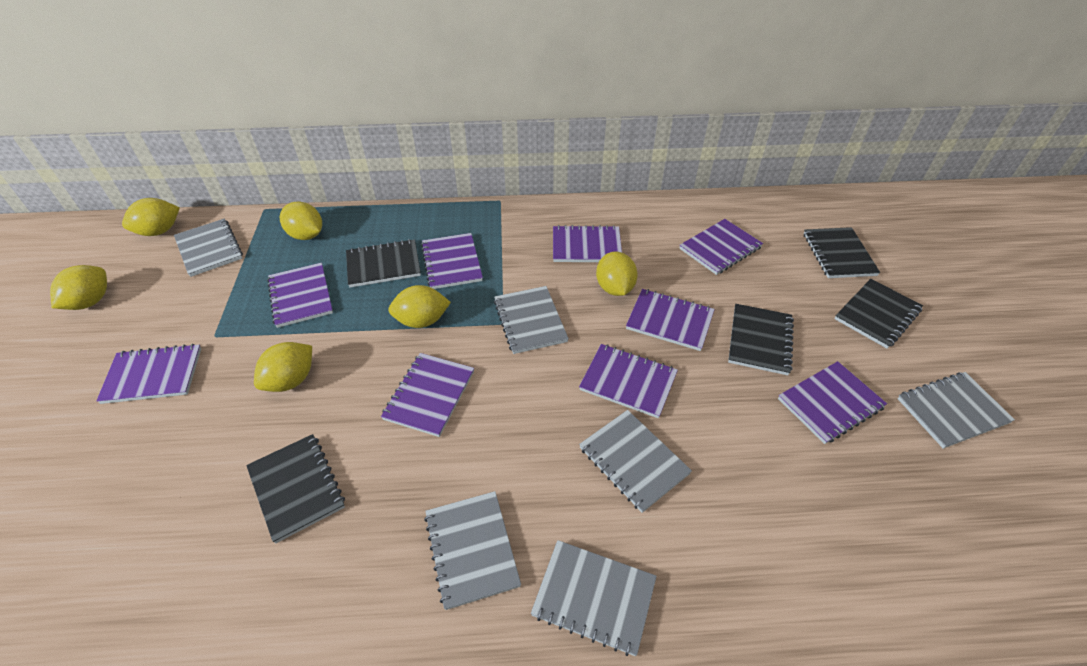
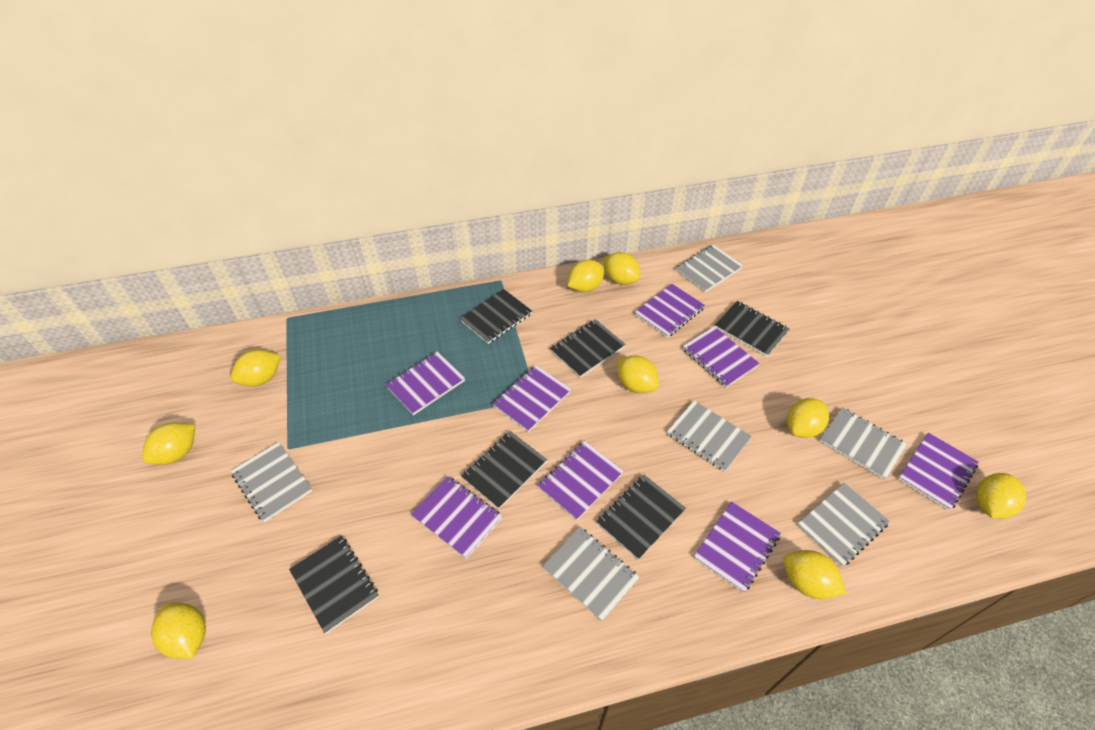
black notebook: 5 -> 6
purple notebook: 9 -> 8
yellow lemon: 6 -> 9

